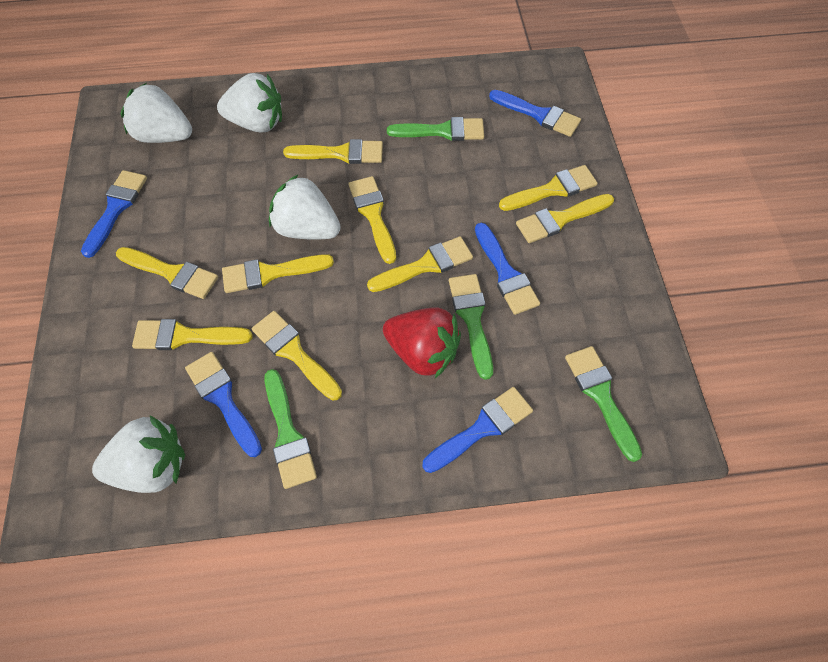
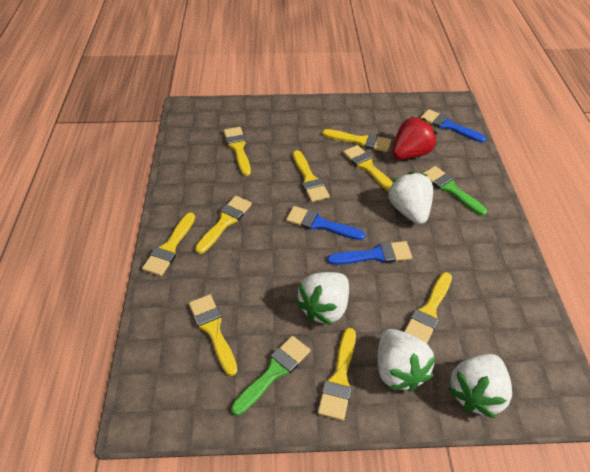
blue brush: 5 -> 3
green brush: 4 -> 2

